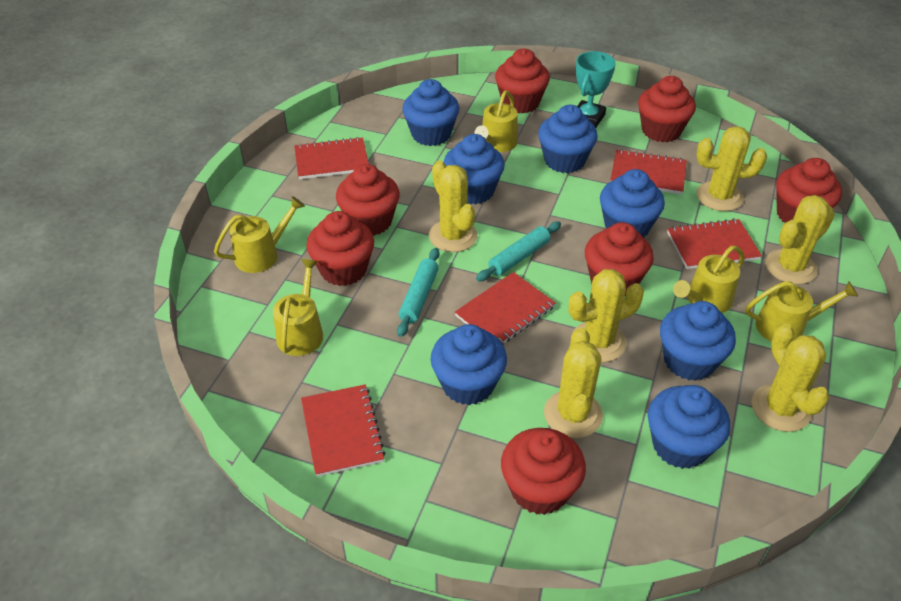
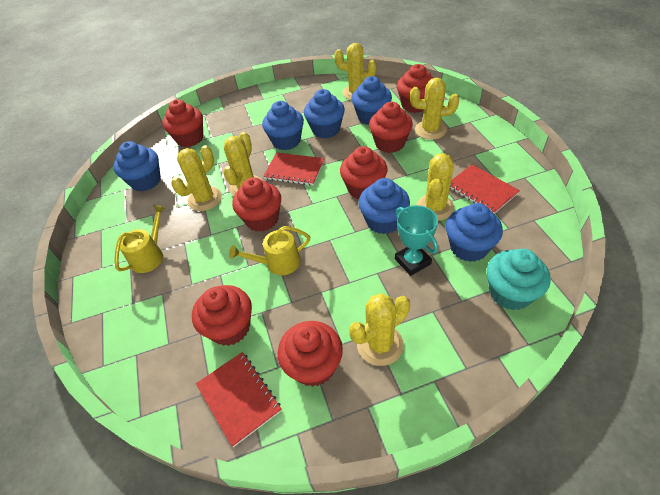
blue cupcake: 7 -> 6
red notebook: 5 -> 3
turquoise cupcake: 0 -> 1
turquoise rolling pin: 2 -> 0
yellow watering can: 5 -> 2

